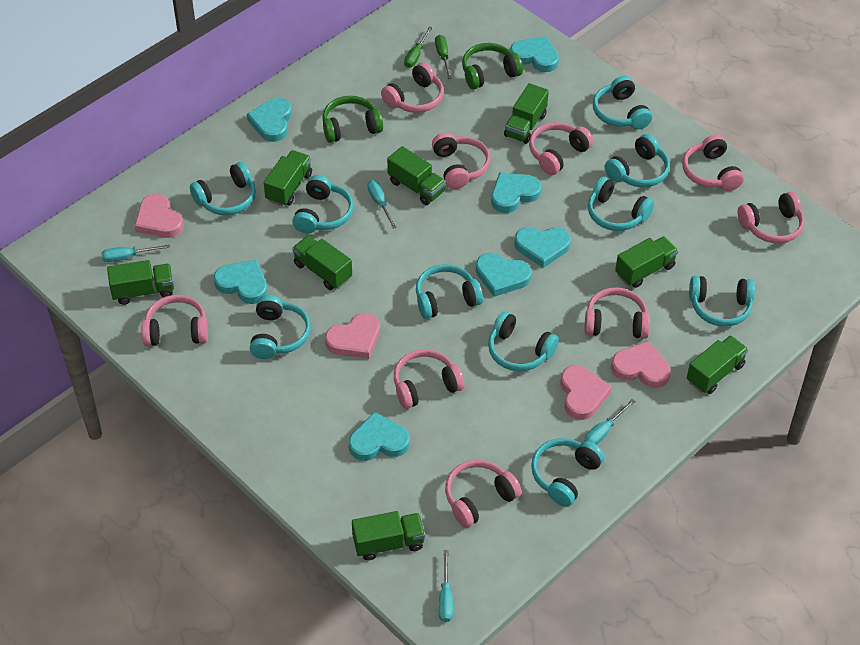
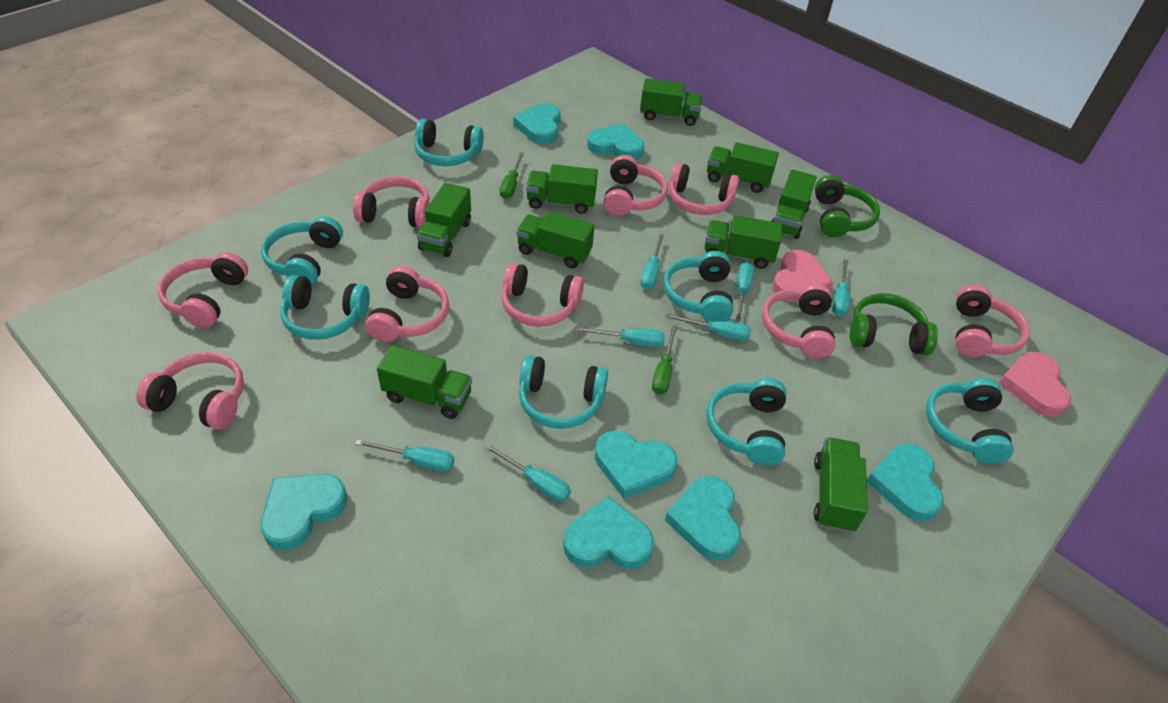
green truck: 8 -> 9
pink heart: 4 -> 2
turquoise headphones: 10 -> 7
turquoise screwdriver: 4 -> 7

